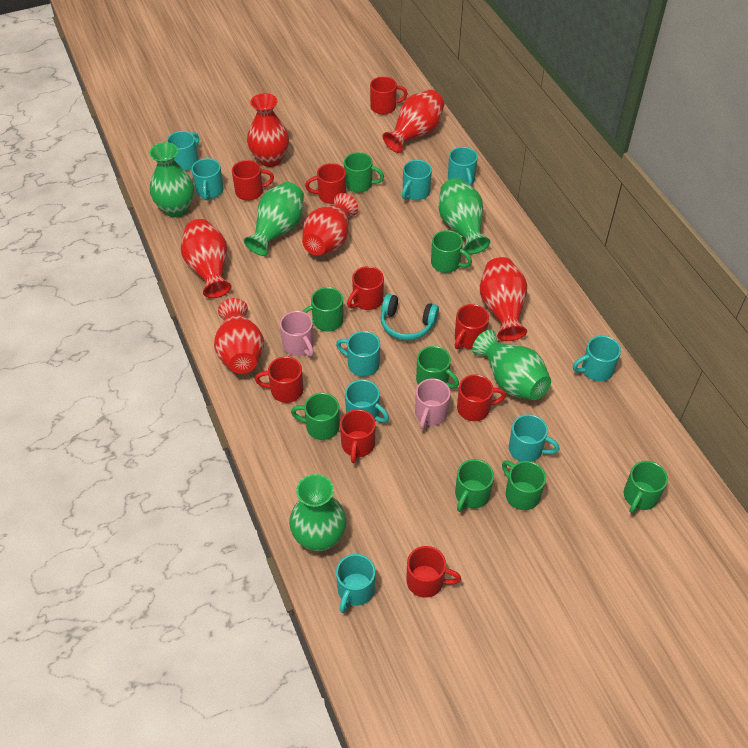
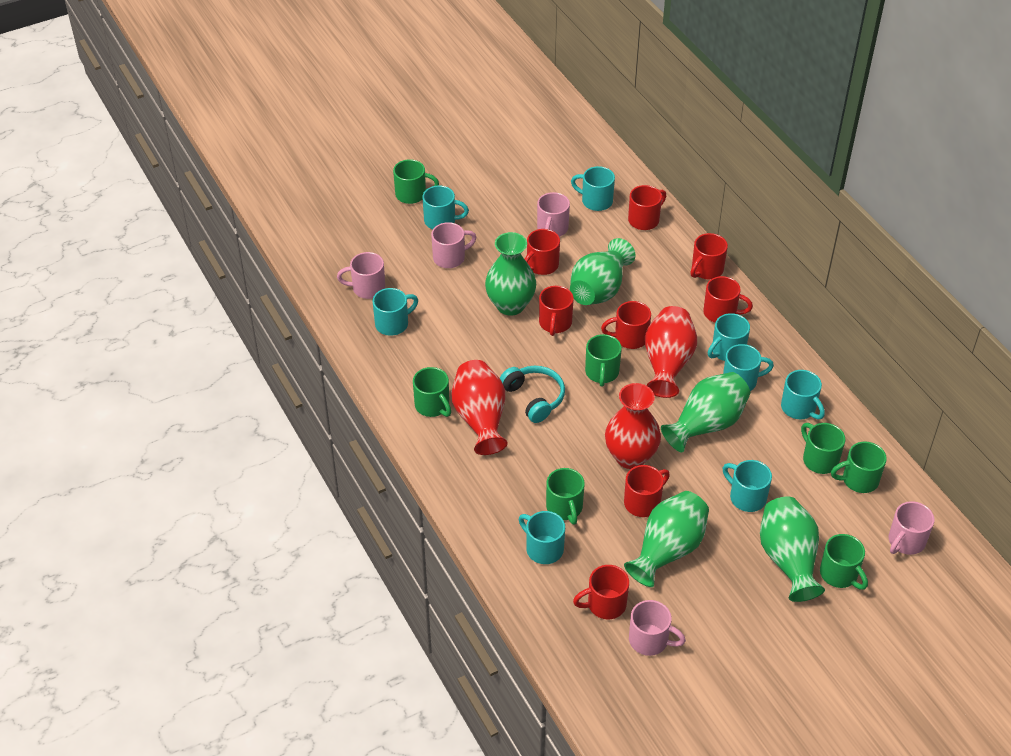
green mug: 8 -> 7
pink mug: 2 -> 5
red mug: 9 -> 8
red vase: 6 -> 3
turquoise mug: 9 -> 8

